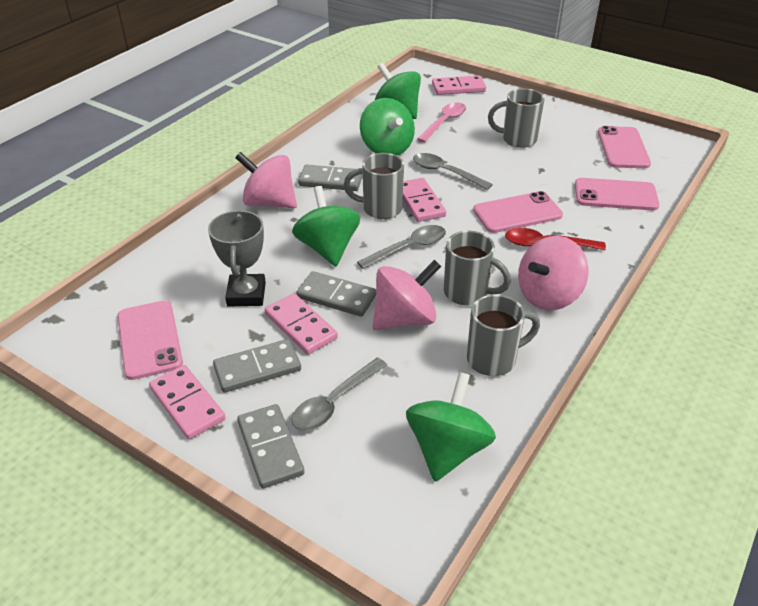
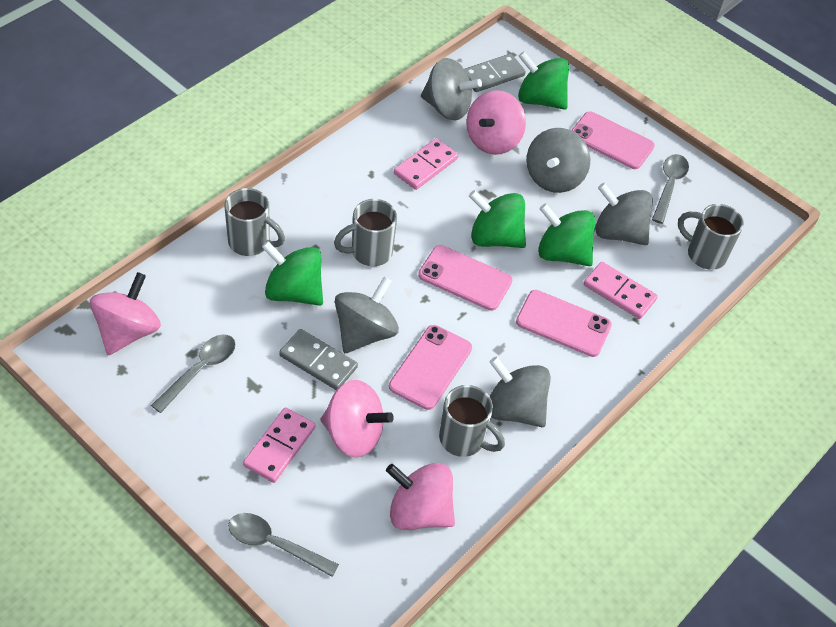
grey domino: 4 -> 2
grey spinning top: 0 -> 5
grey trophy: 1 -> 0
pink domino: 4 -> 3
pink spinning top: 3 -> 4
pink spoon: 1 -> 0
red spoon: 1 -> 0

